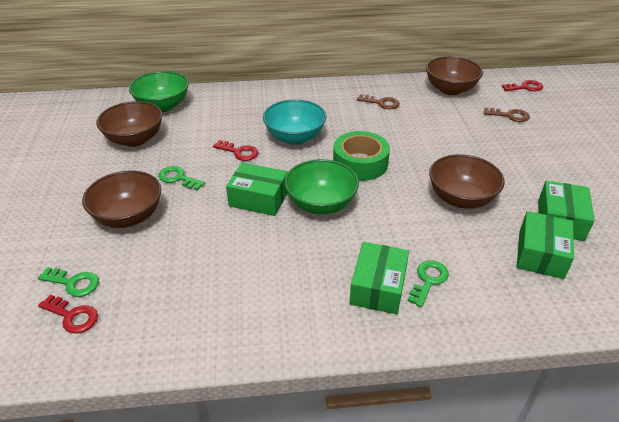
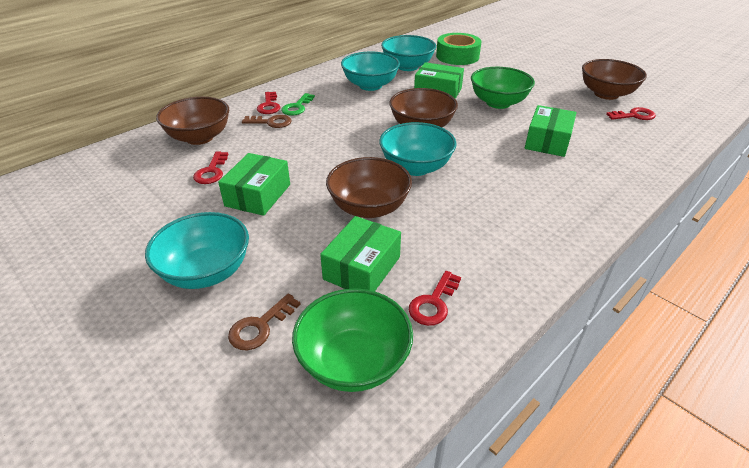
green key: 3 -> 1
red key: 3 -> 4
turquoise bowl: 1 -> 4

